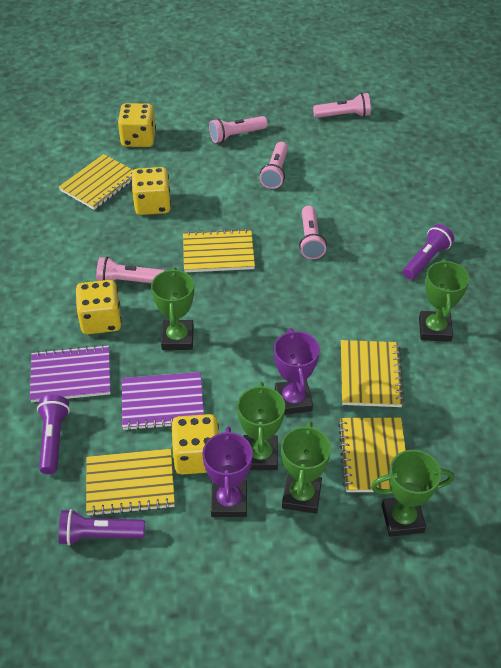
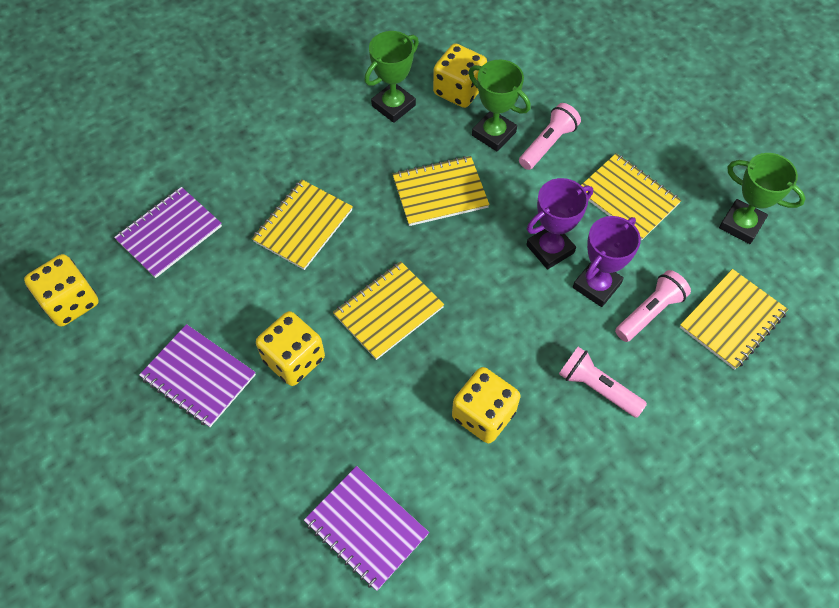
green trophy: 5 -> 3
pink flashlight: 5 -> 3
purple flashlight: 3 -> 0
purple notebook: 2 -> 3

